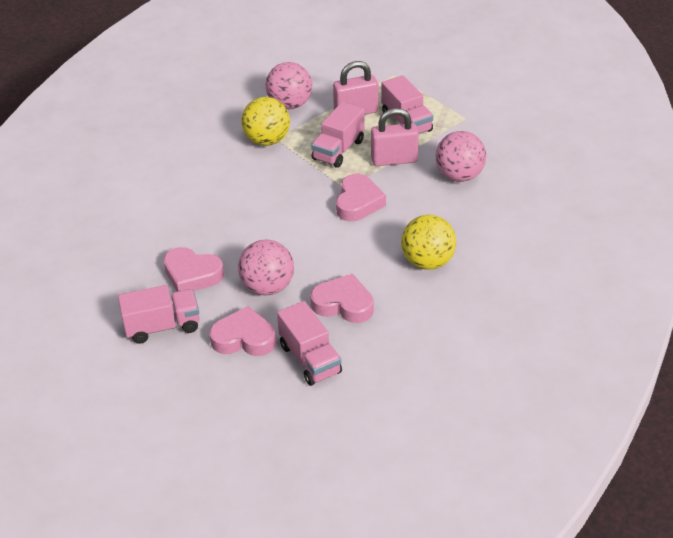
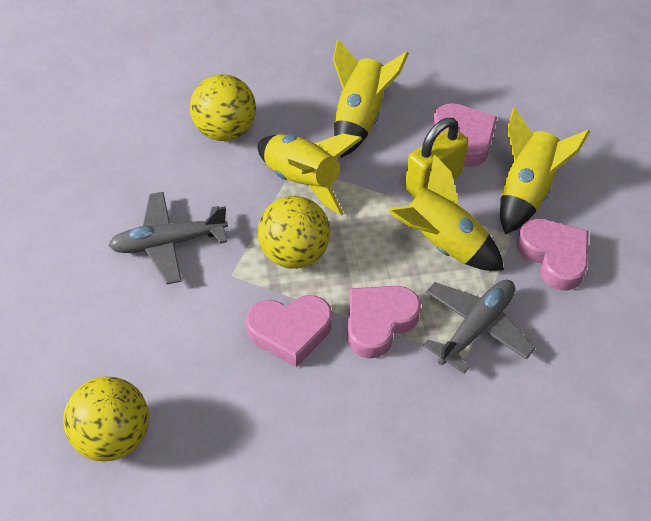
grey plane: 0 -> 2
pink ball: 3 -> 0
pink padlock: 2 -> 0
pink truck: 4 -> 0
yellow ball: 2 -> 3
yellow padlock: 0 -> 1
yellow rocket: 0 -> 4

